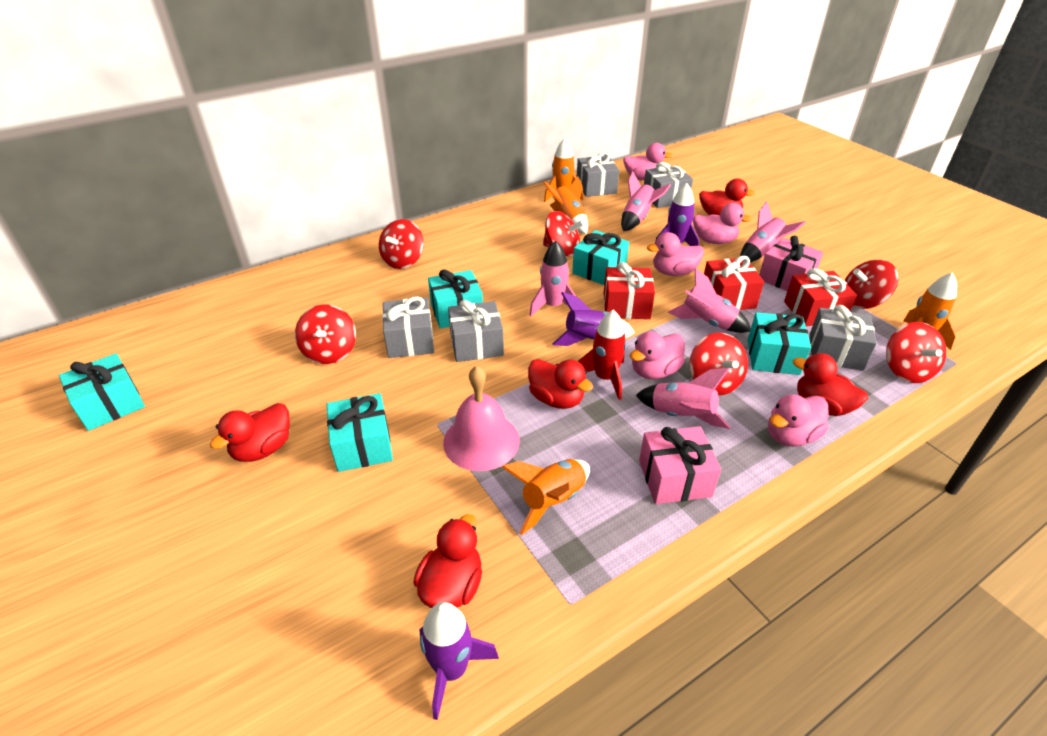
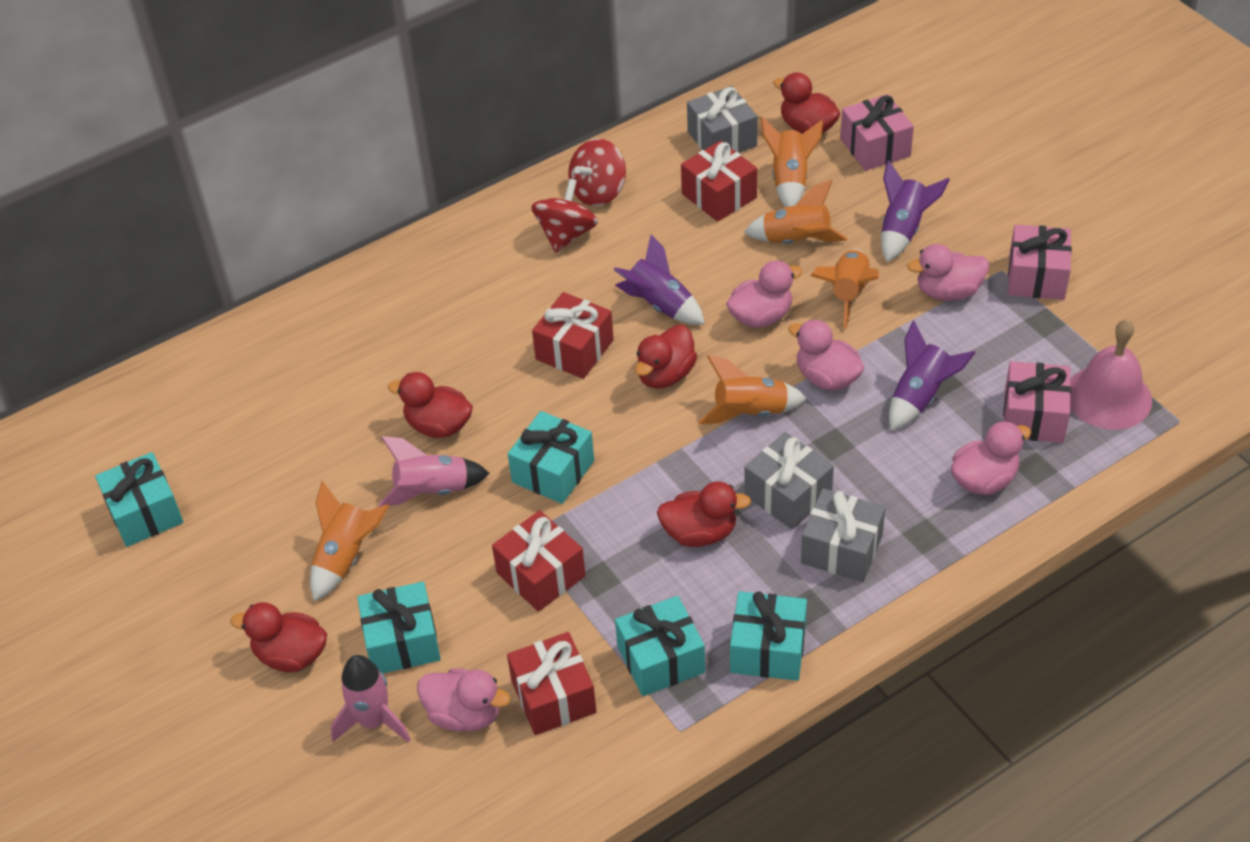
grey gift: 5 -> 3
orange rocket: 4 -> 5
pink gift: 2 -> 3
pink rocket: 5 -> 2
red gift: 3 -> 4
red rocket: 1 -> 0
red spinning top: 6 -> 2

